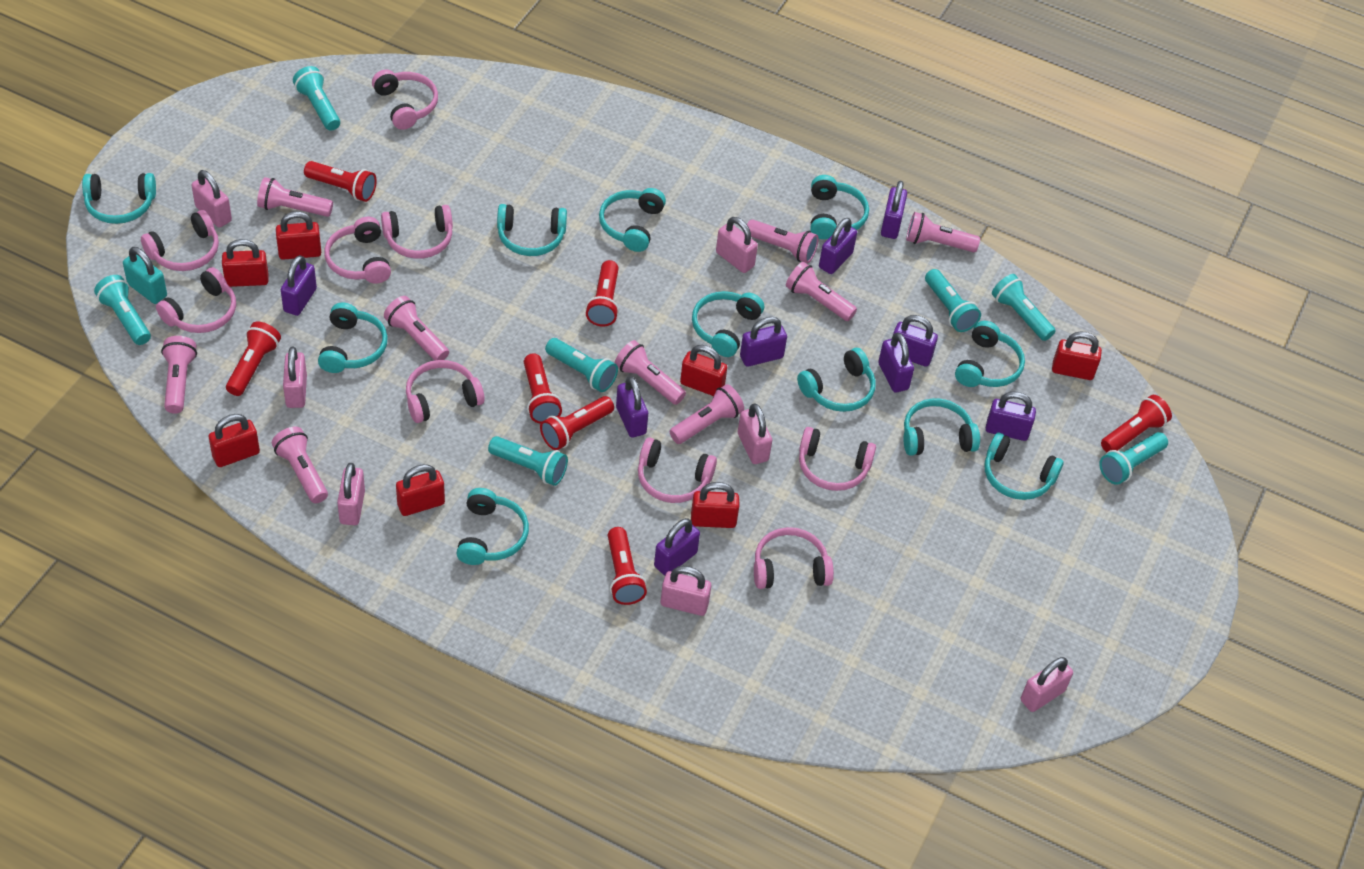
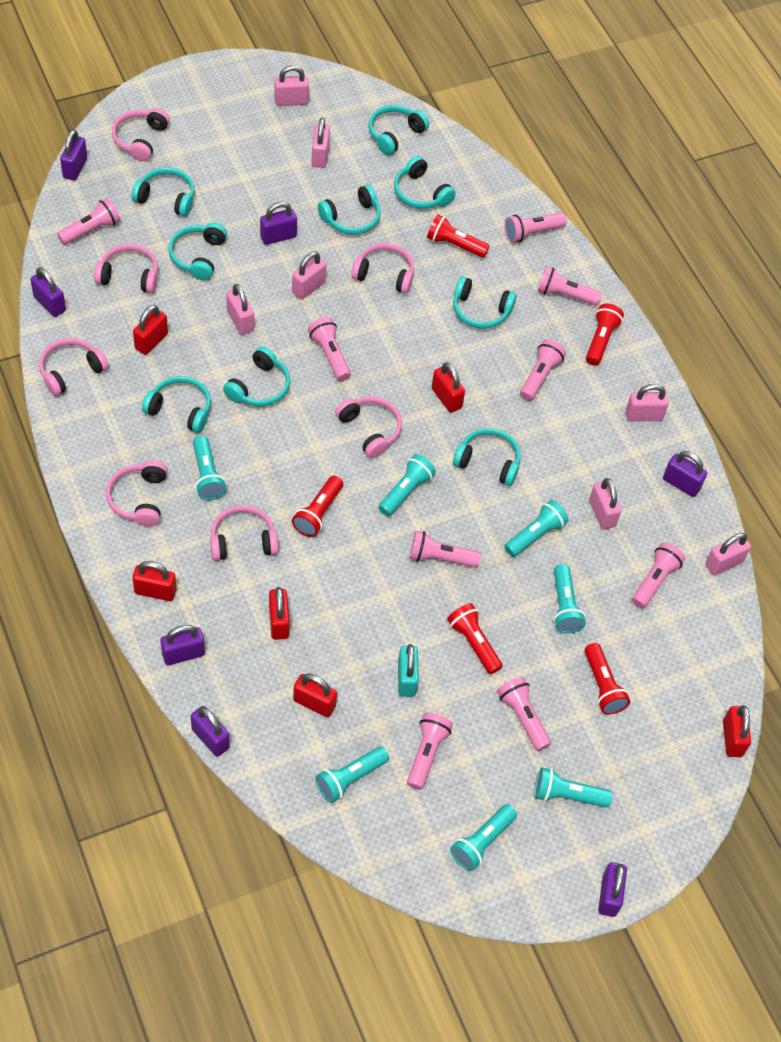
pink headphones: 9 -> 7
purple padlock: 9 -> 7
red flashlight: 7 -> 5
red padlock: 7 -> 6
turquoise headphones: 11 -> 9

